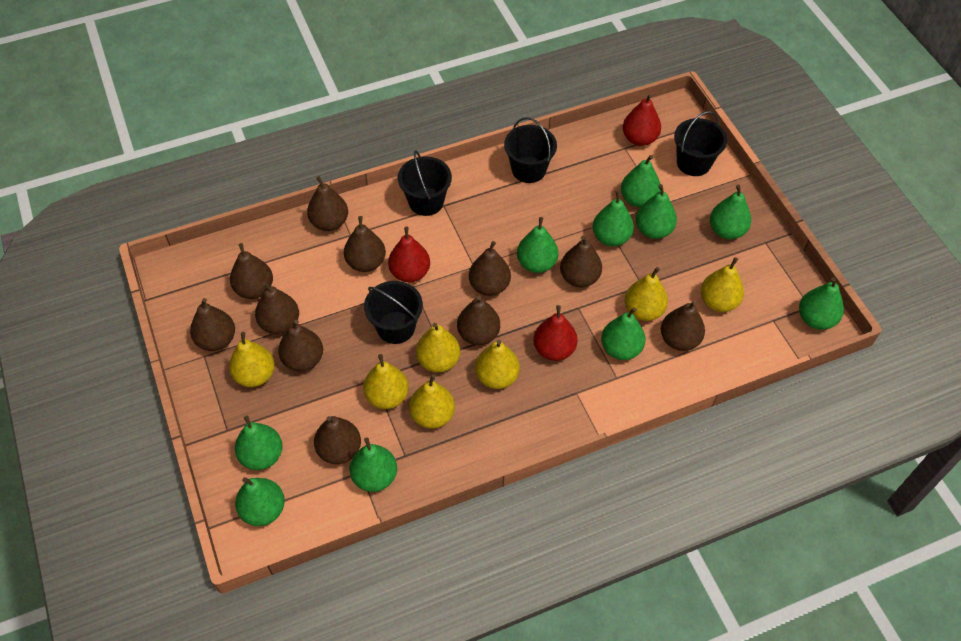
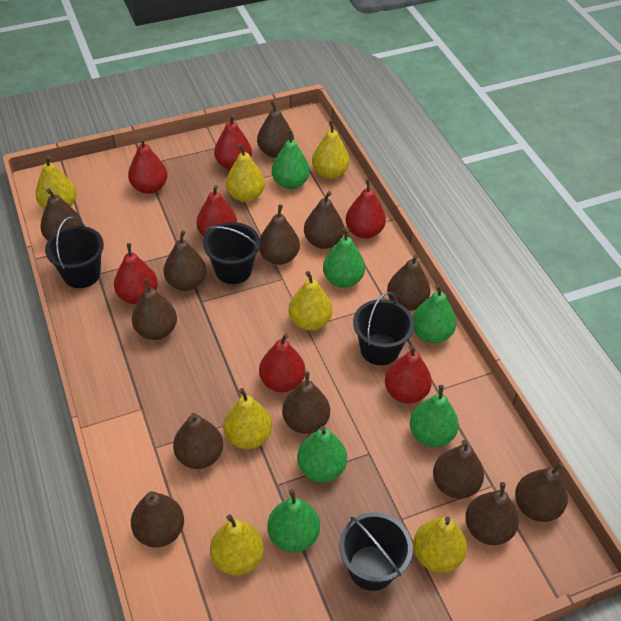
brown pear: 11 -> 13
green pear: 10 -> 6
red pear: 3 -> 7

